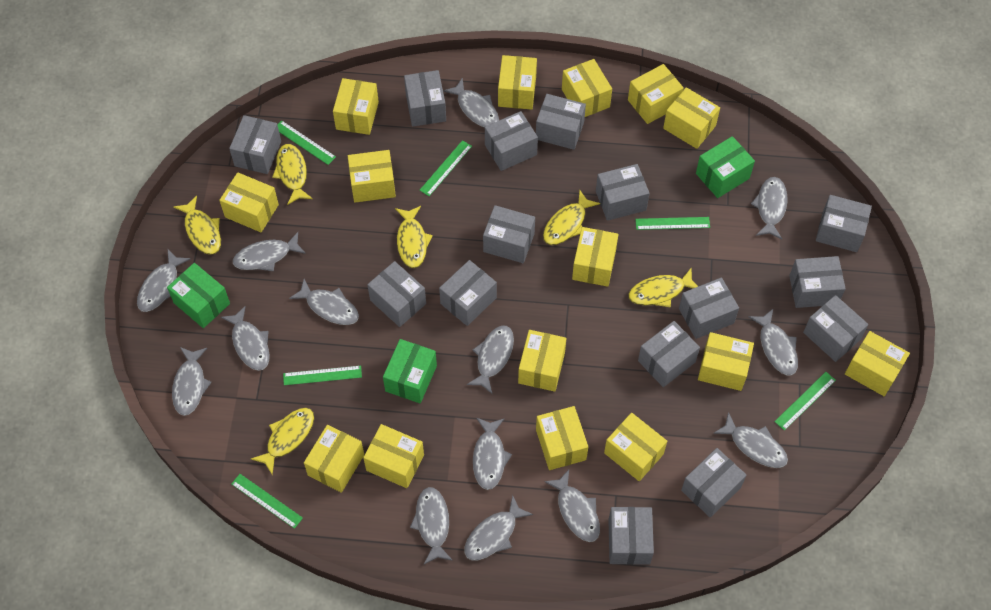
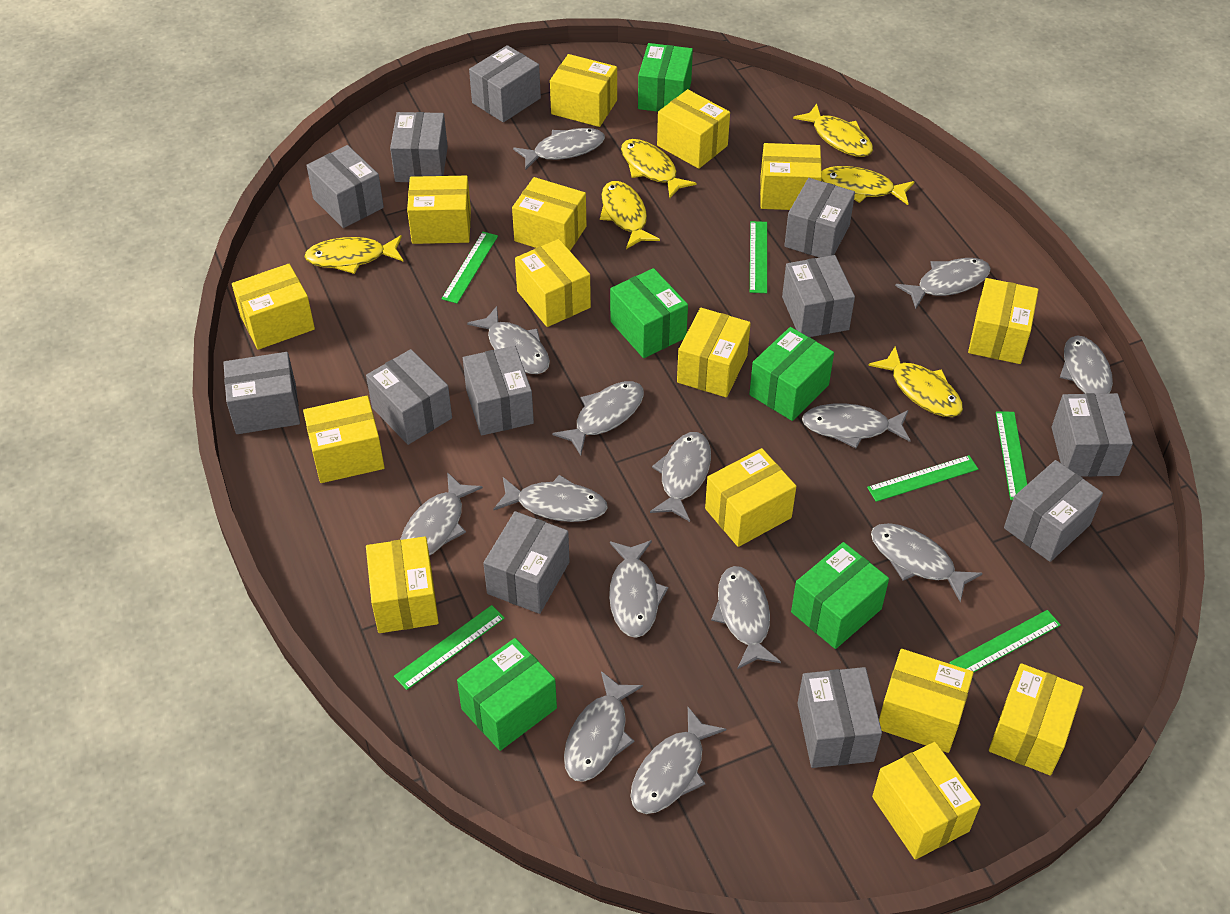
green box: 3 -> 5
grey box: 15 -> 12

